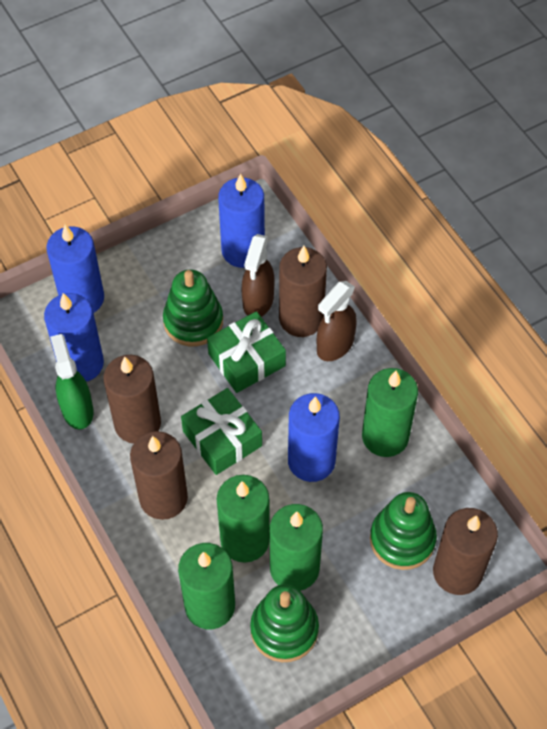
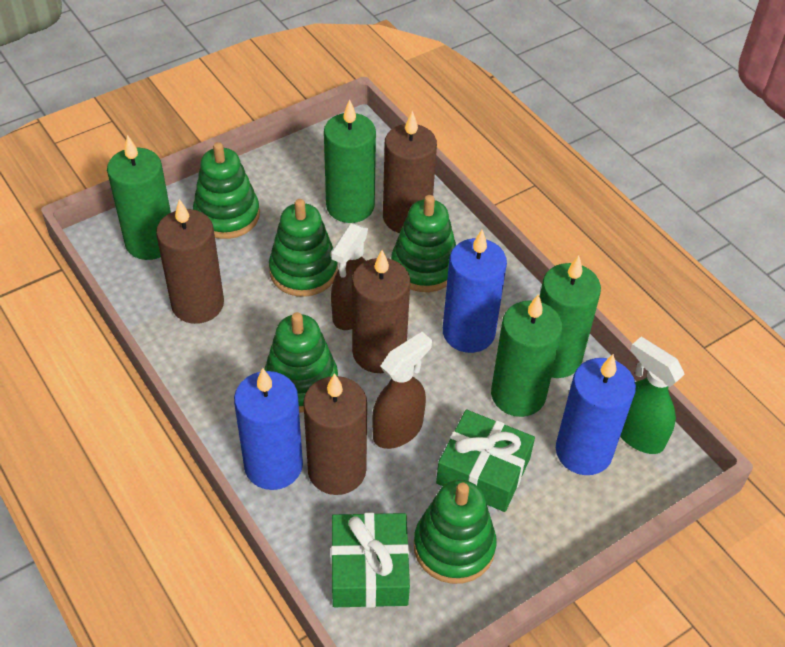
blue candle: 4 -> 3
green stacking toy: 3 -> 5

